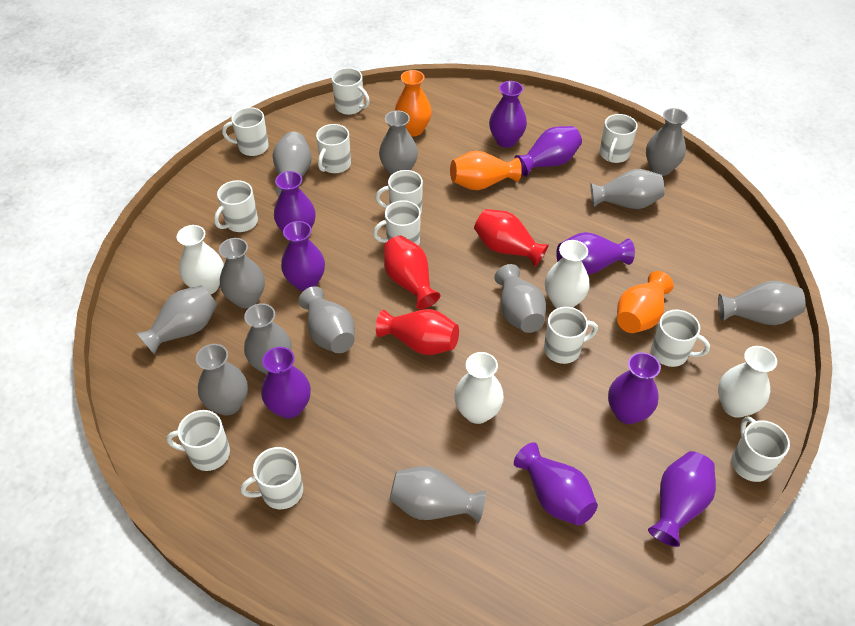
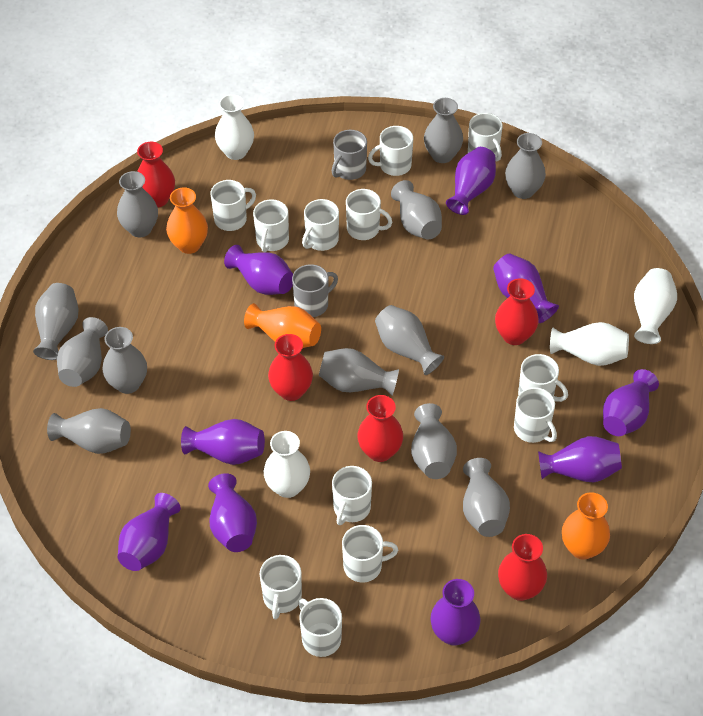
grey mug: 0 -> 2
red vase: 3 -> 5

